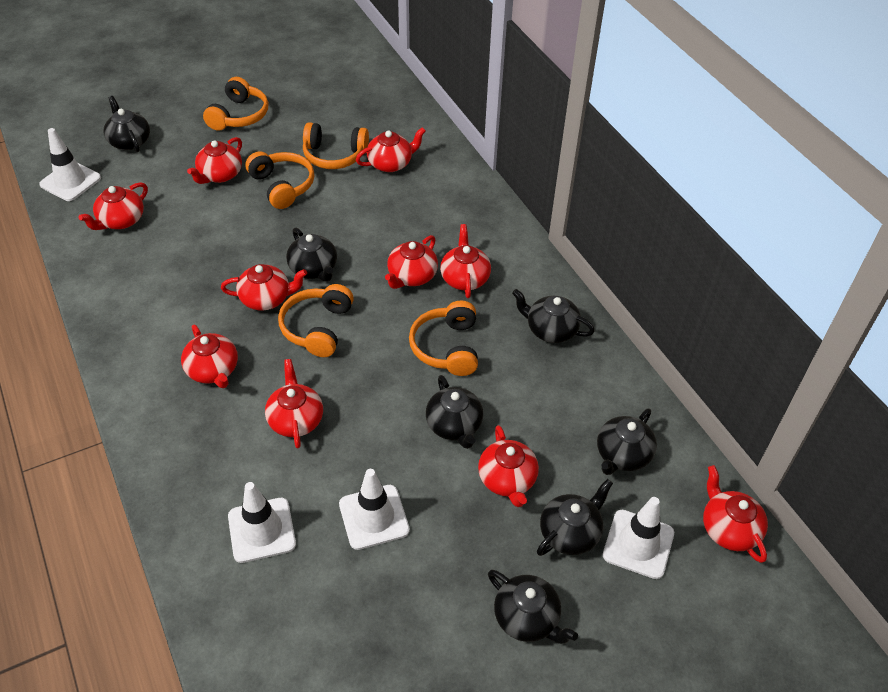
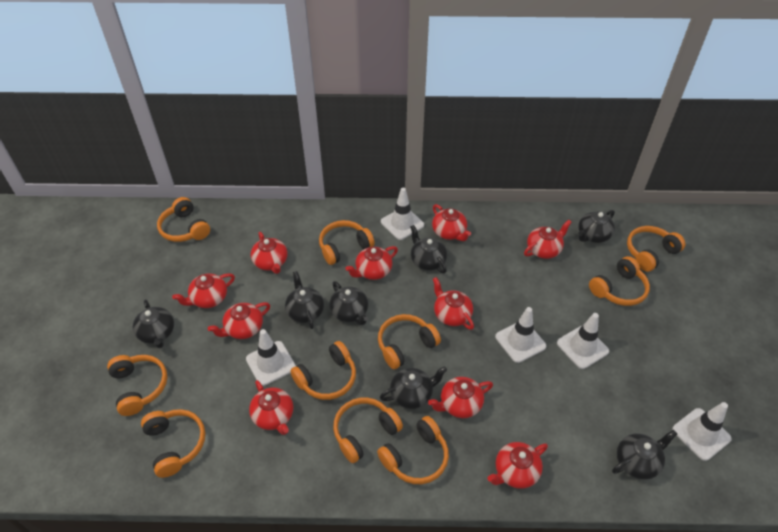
orange headphones: 5 -> 10
white traffic cone: 4 -> 5

